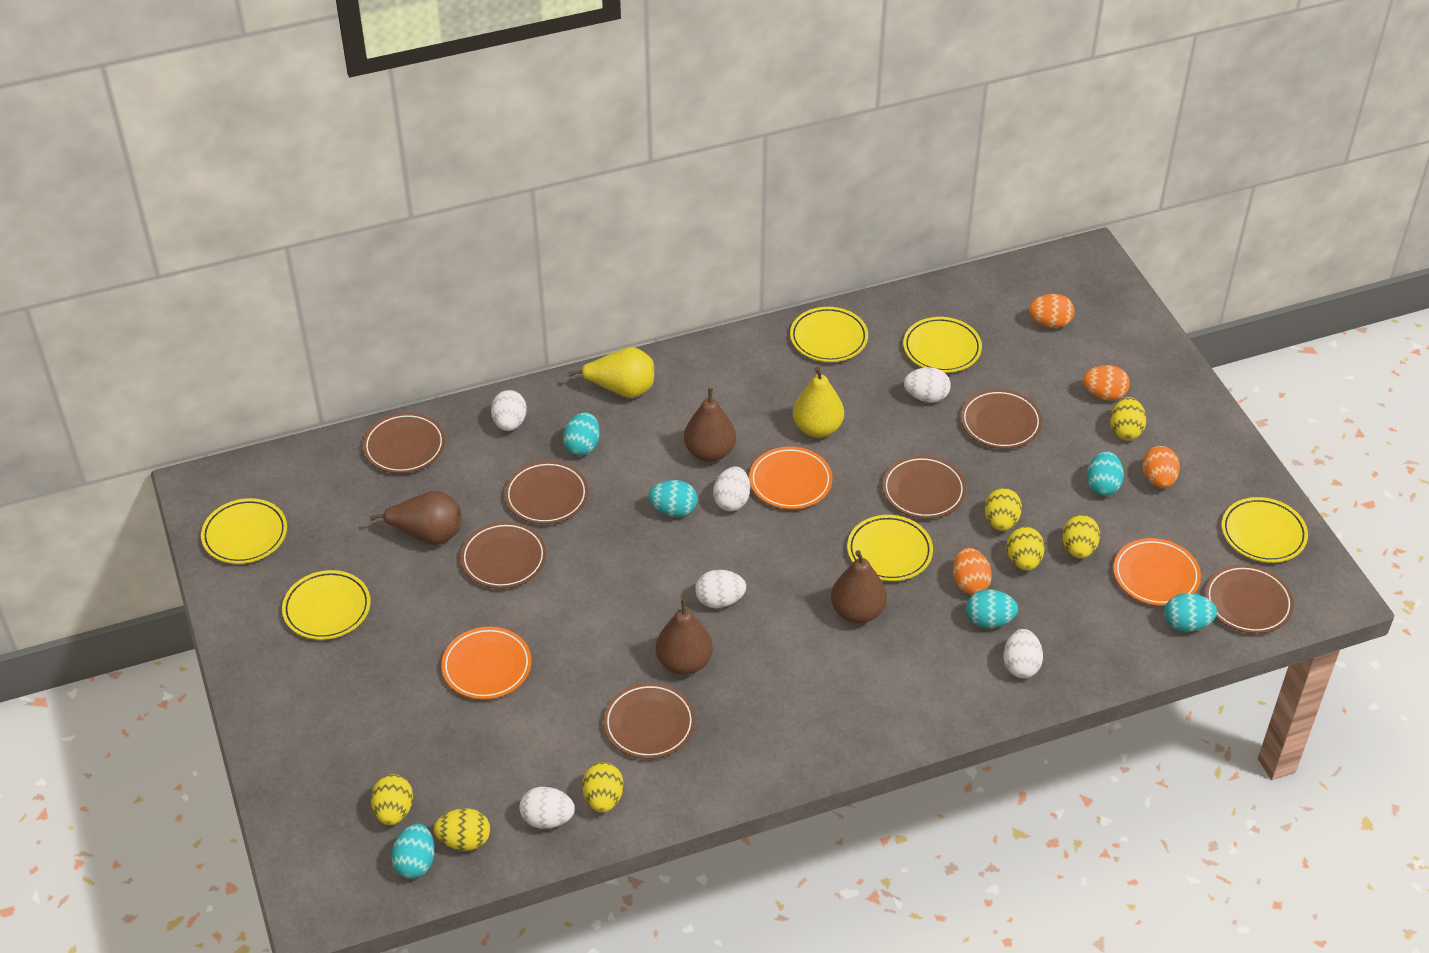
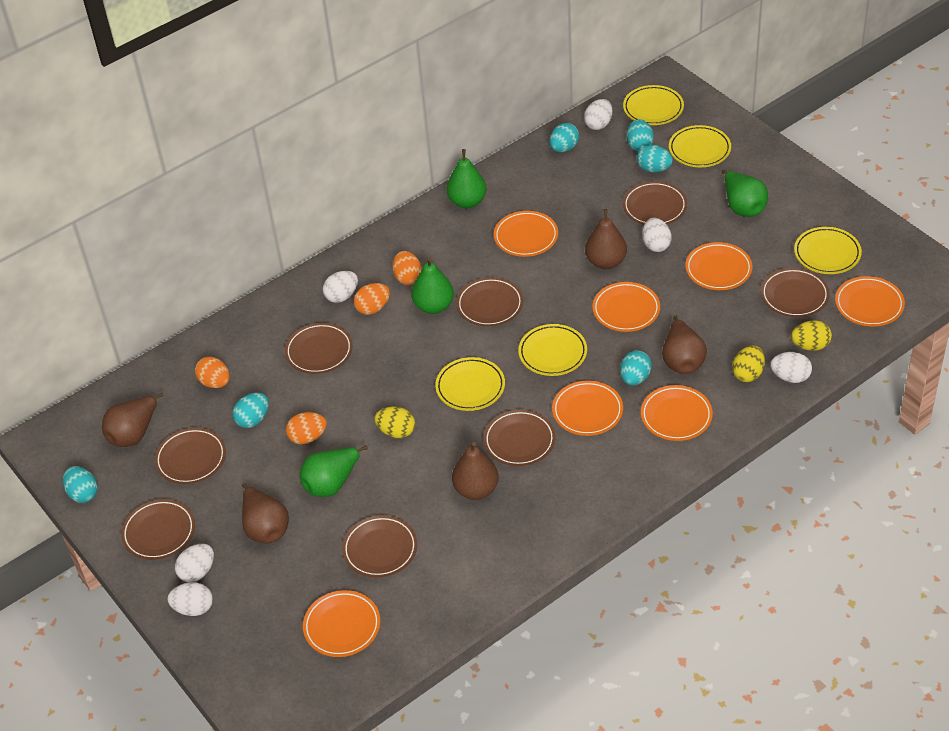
brown pear: 4 -> 5
brown plate: 7 -> 8
green pear: 0 -> 4
orange plate: 3 -> 7
yellow egg: 7 -> 3
yellow pear: 2 -> 0
yellow plate: 6 -> 5

